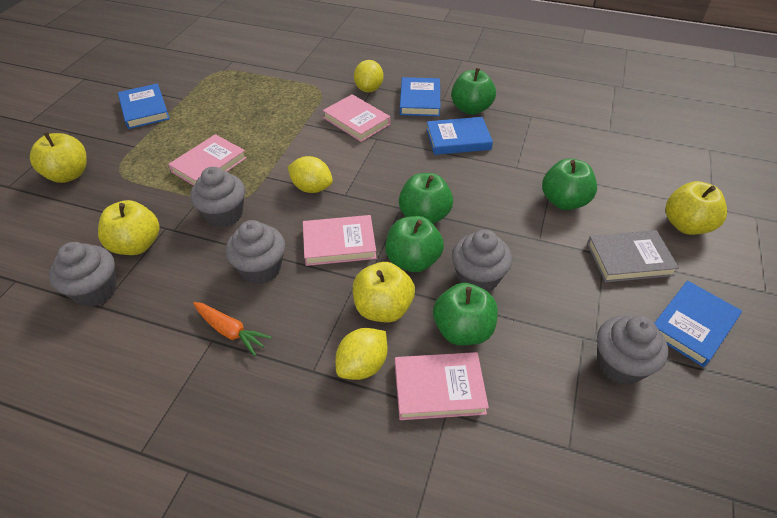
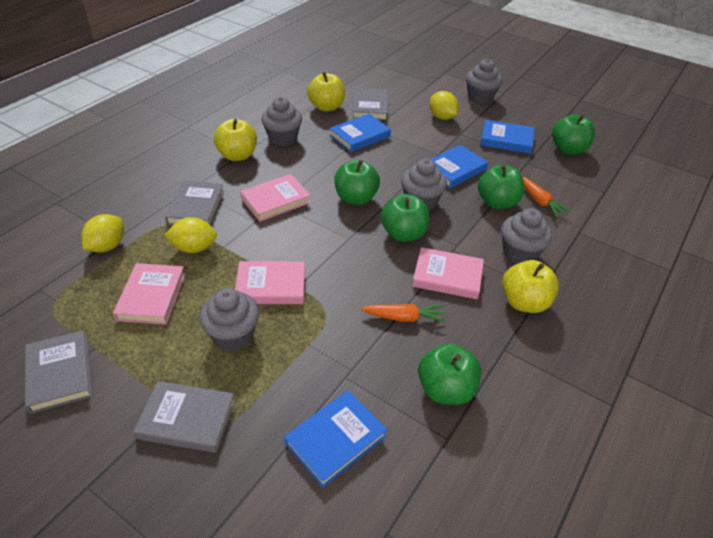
grey book: 1 -> 4
orange carrot: 1 -> 2
yellow apple: 4 -> 3

